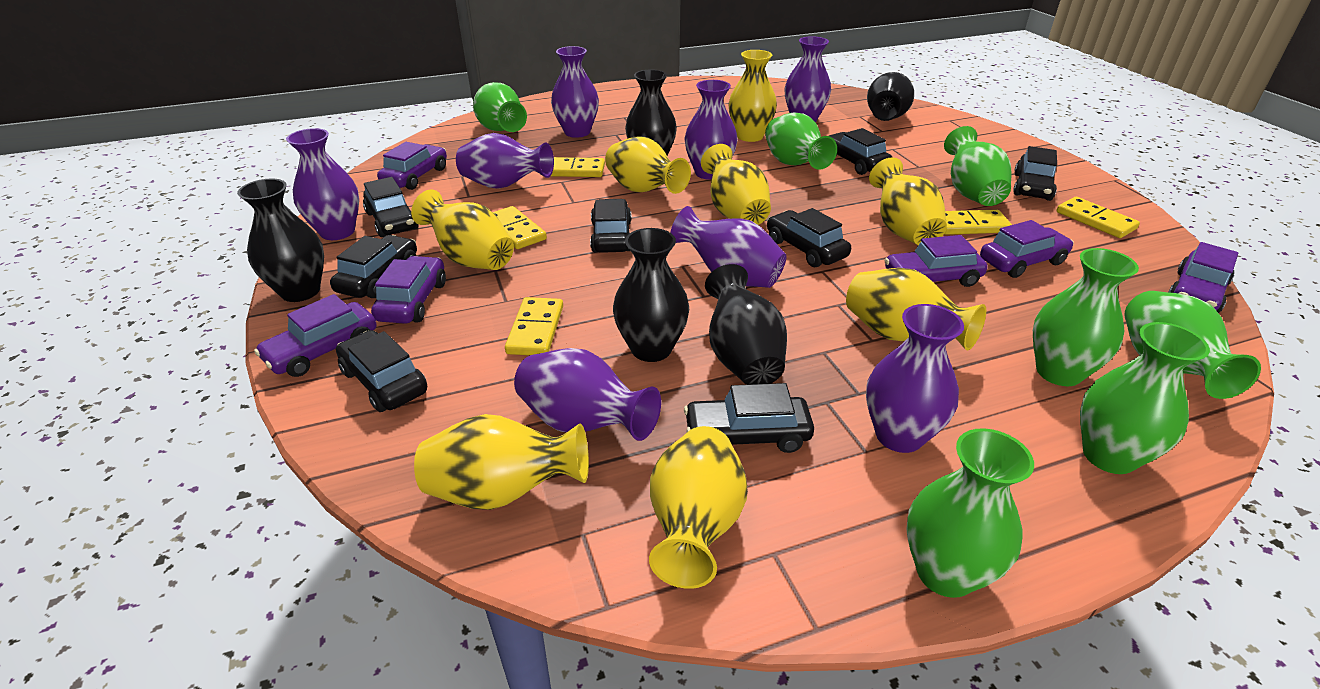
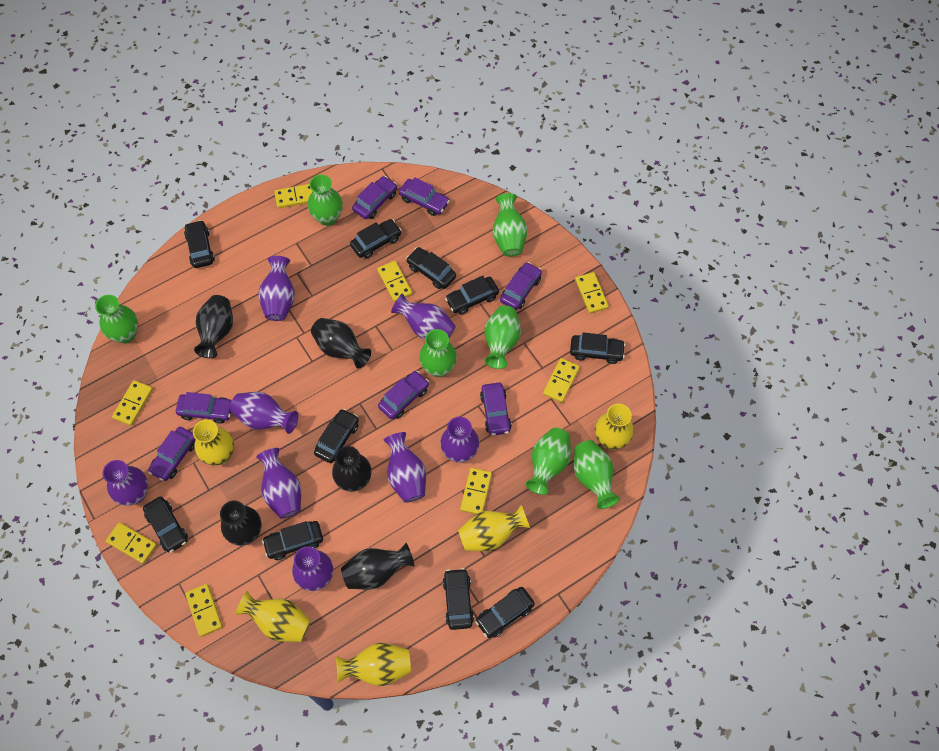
black car: 8 -> 10
purple car: 6 -> 7
yellow domino: 5 -> 8
yellow vase: 8 -> 5

